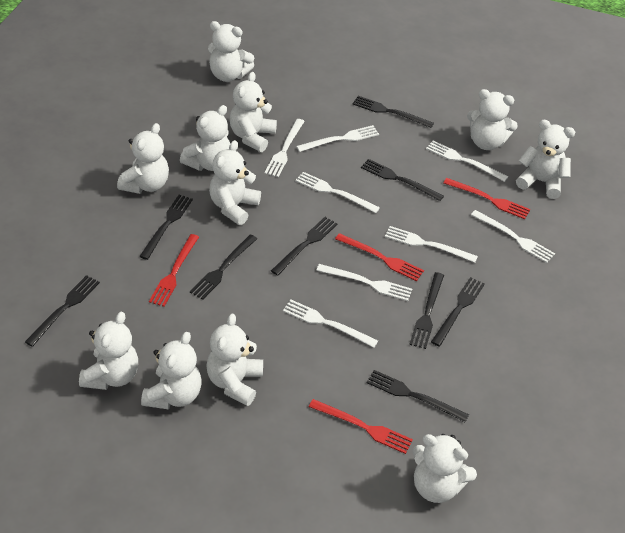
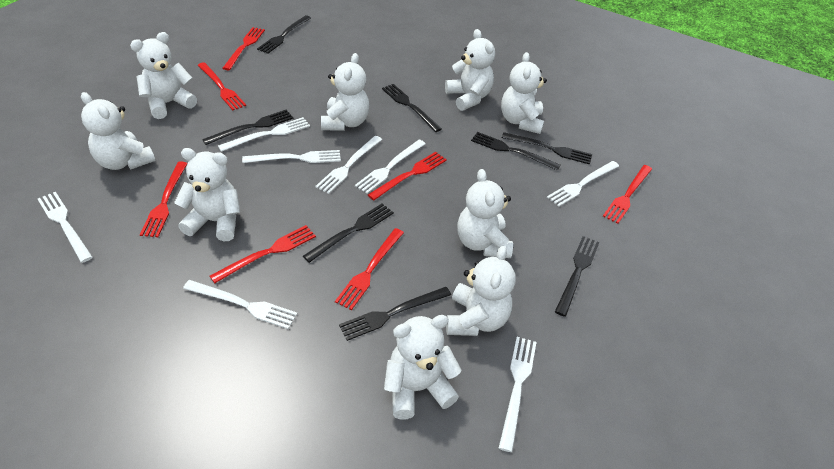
black fork: 9 -> 8
red fork: 4 -> 7
white teddy bear: 11 -> 9

